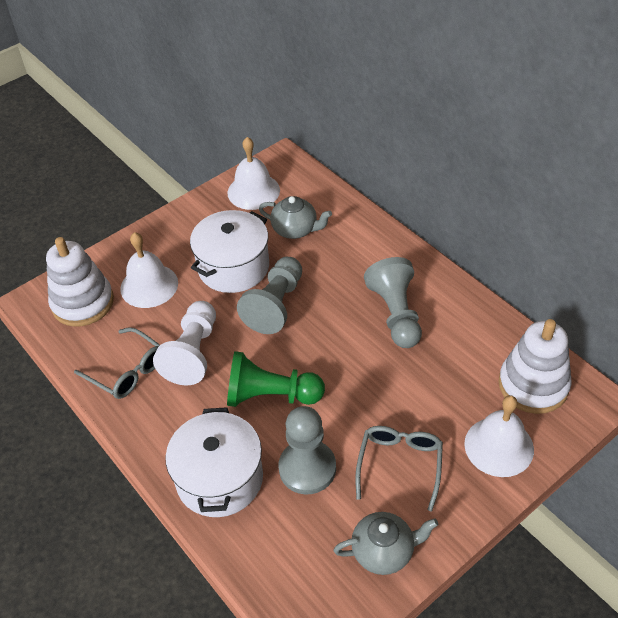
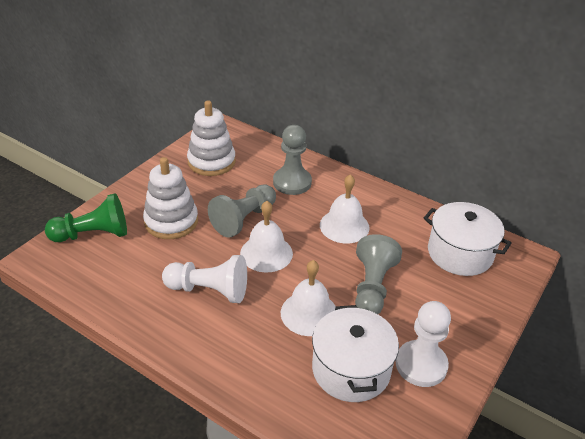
grey glasses: 2 -> 0
grey teapot: 2 -> 0
white pawn: 1 -> 2

